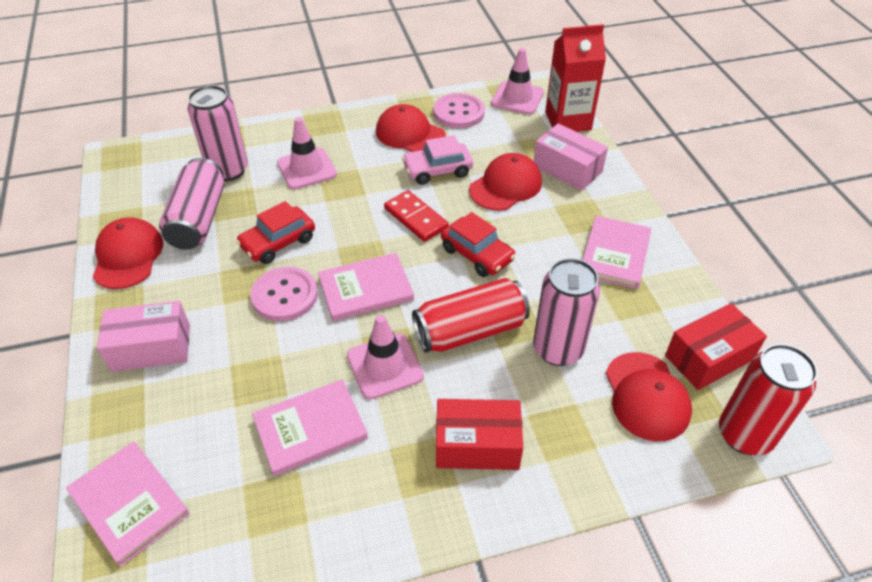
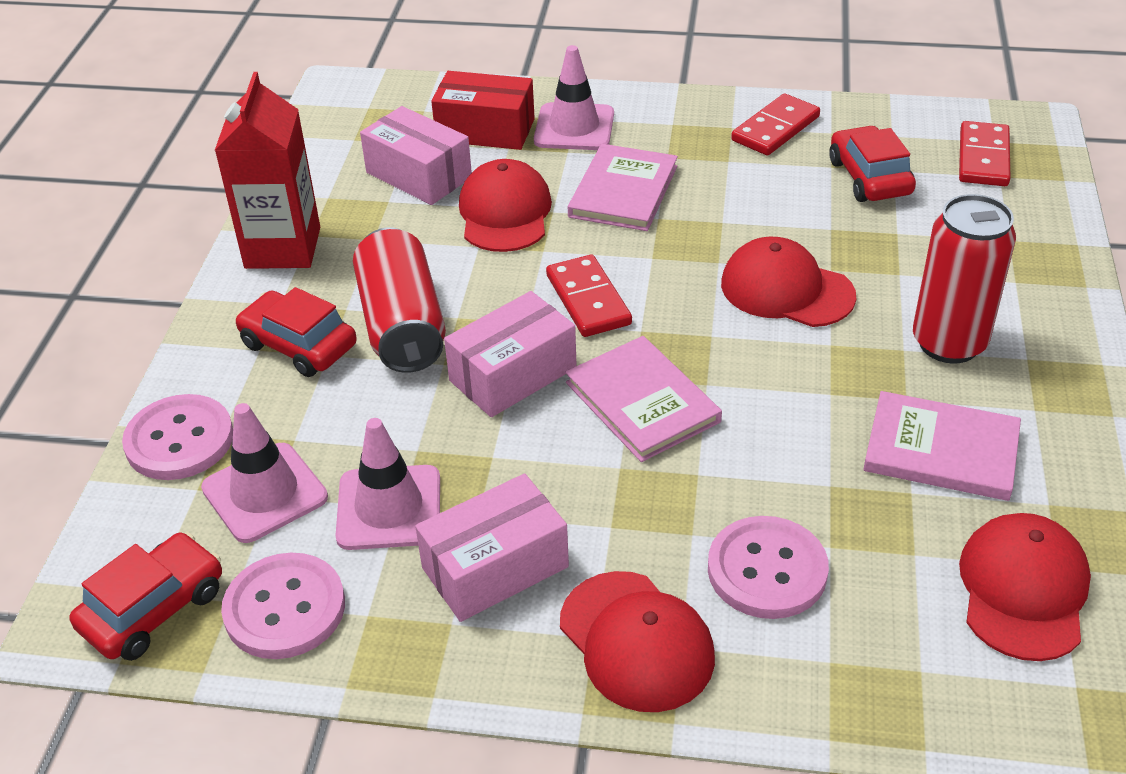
pink book: 4 -> 3
pink box: 2 -> 3
pink button: 2 -> 3
pink can: 3 -> 0
pink car: 1 -> 0
red box: 2 -> 1
red car: 2 -> 3
red domino: 1 -> 3

